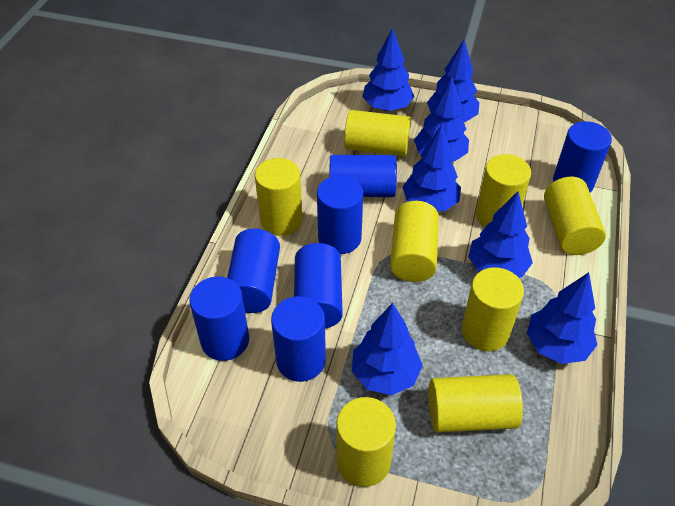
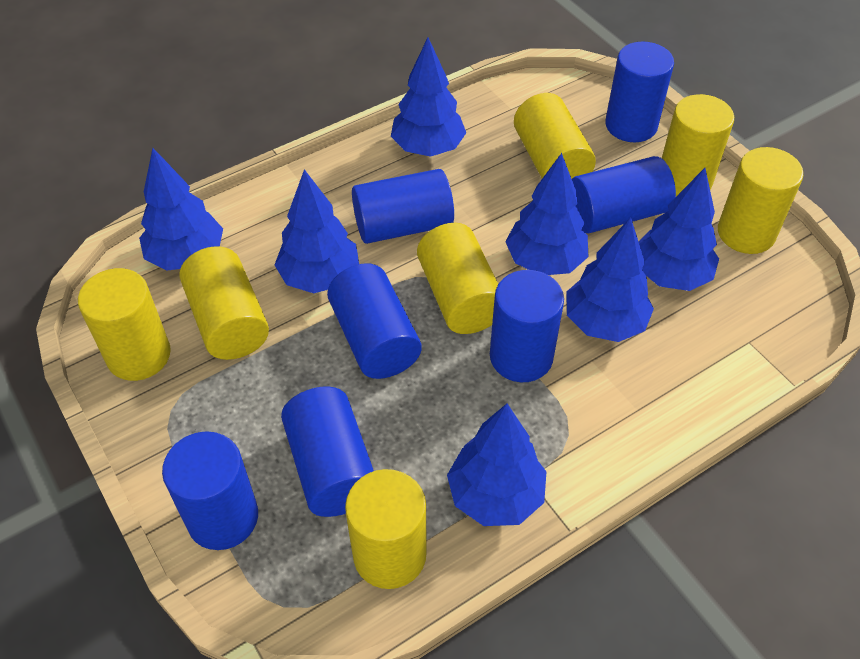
yellow cylinder: 8 -> 7

